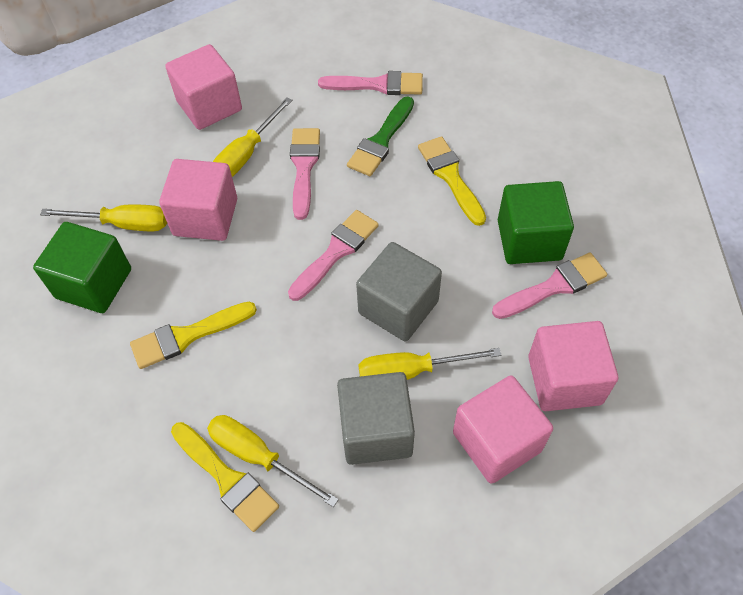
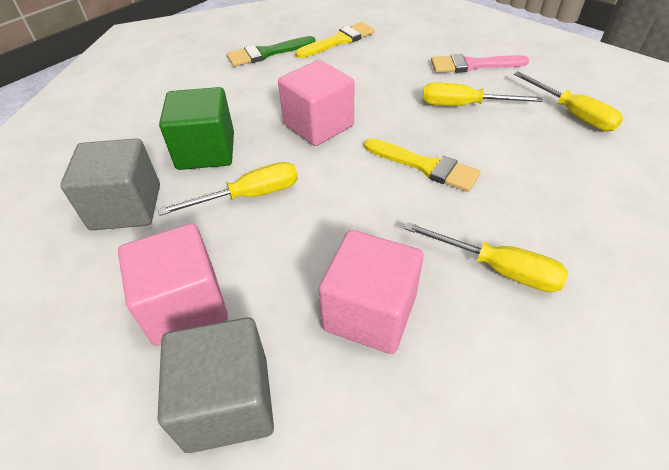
green cube: 2 -> 1
pink brush: 4 -> 1
pink cube: 4 -> 3
yellow brush: 3 -> 2

